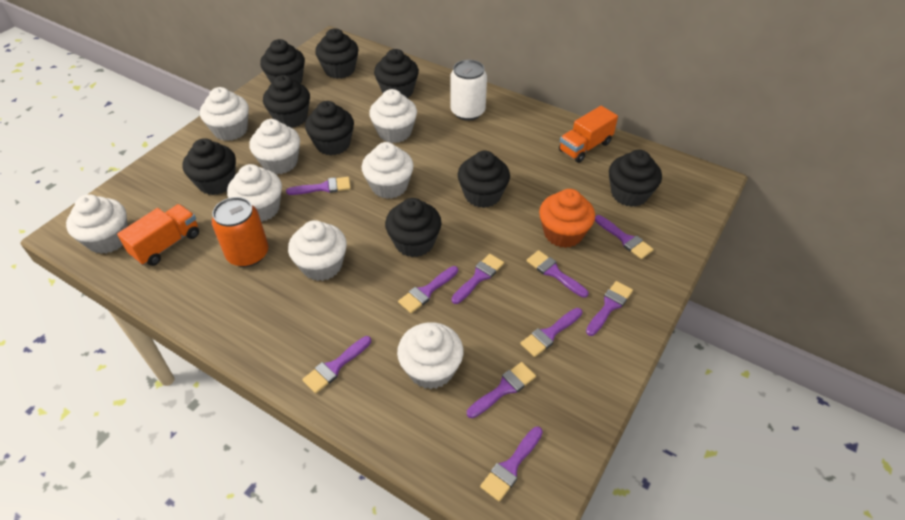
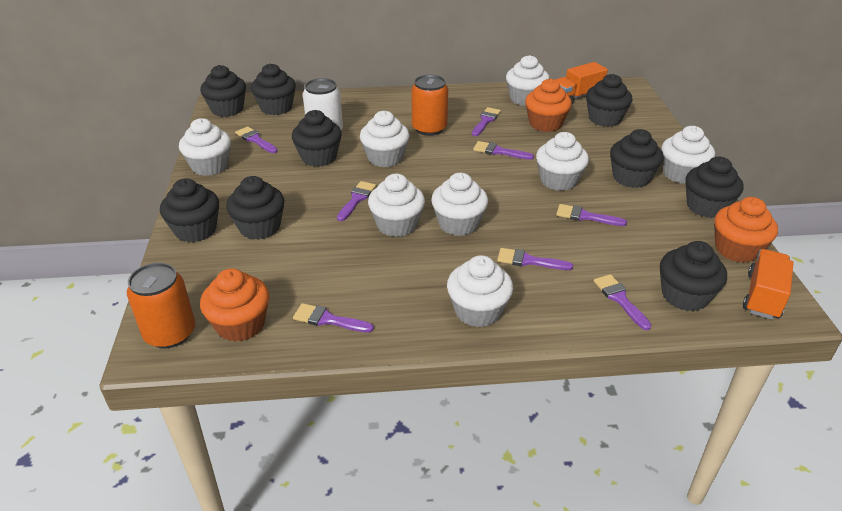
orange can: 1 -> 2
orange cupcake: 1 -> 3
purple brush: 10 -> 8

